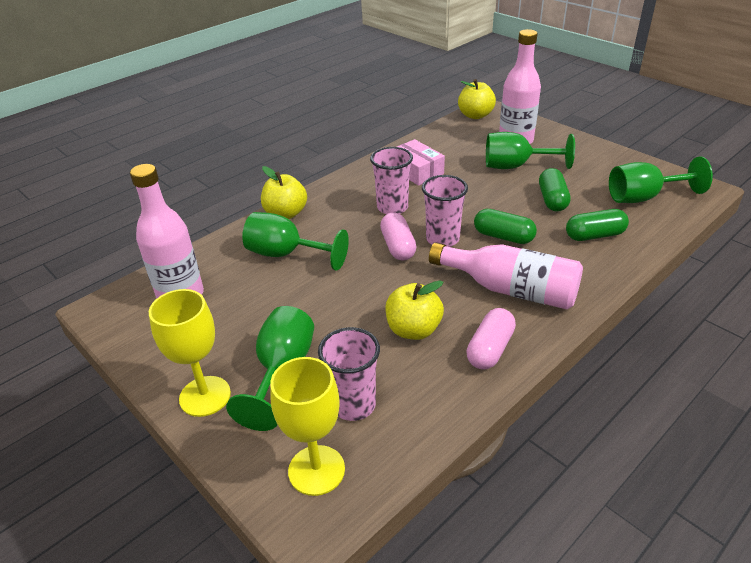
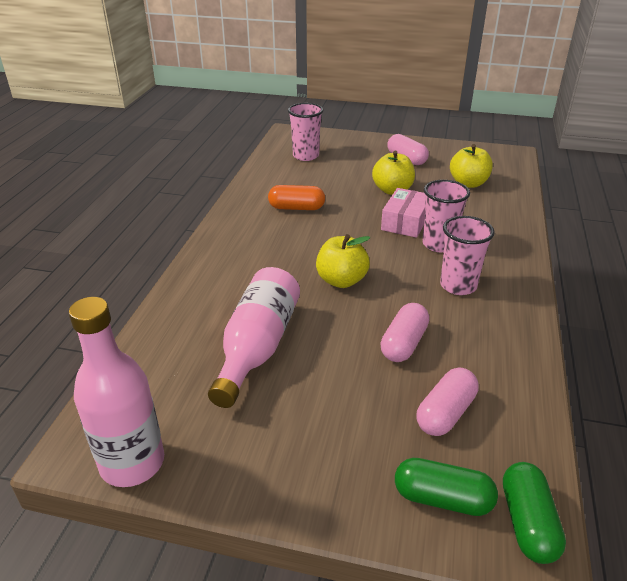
green capsule: 3 -> 2
green goblet: 4 -> 0
orange capsule: 0 -> 1
pink bottle: 3 -> 2
pink capsule: 2 -> 3
yellow goblet: 2 -> 0

